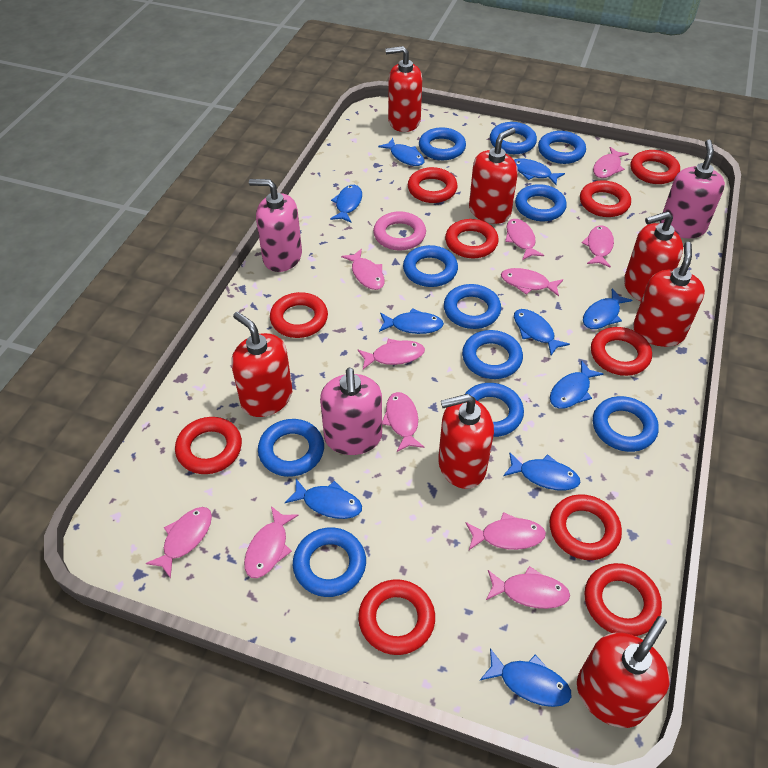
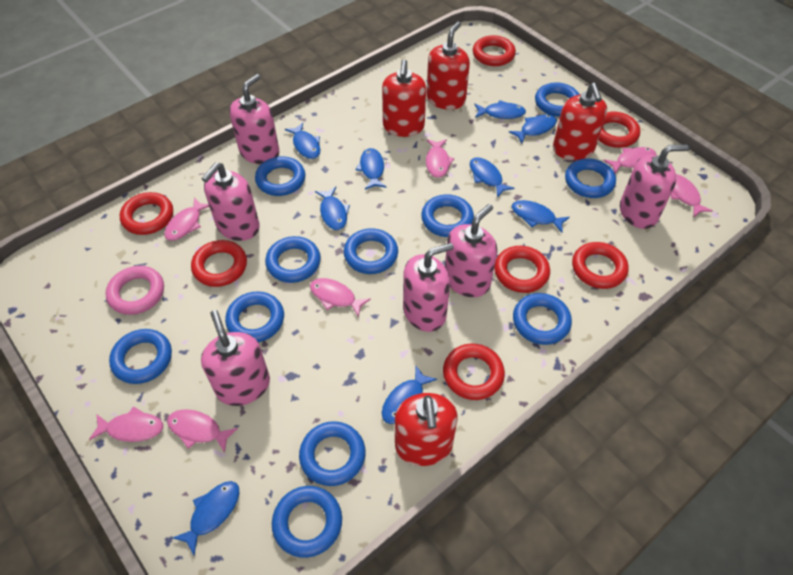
blue fish: 10 -> 9
pink fish: 11 -> 7
pink soap dispenser: 3 -> 6
red ring: 10 -> 7
red soap dispenser: 7 -> 4

